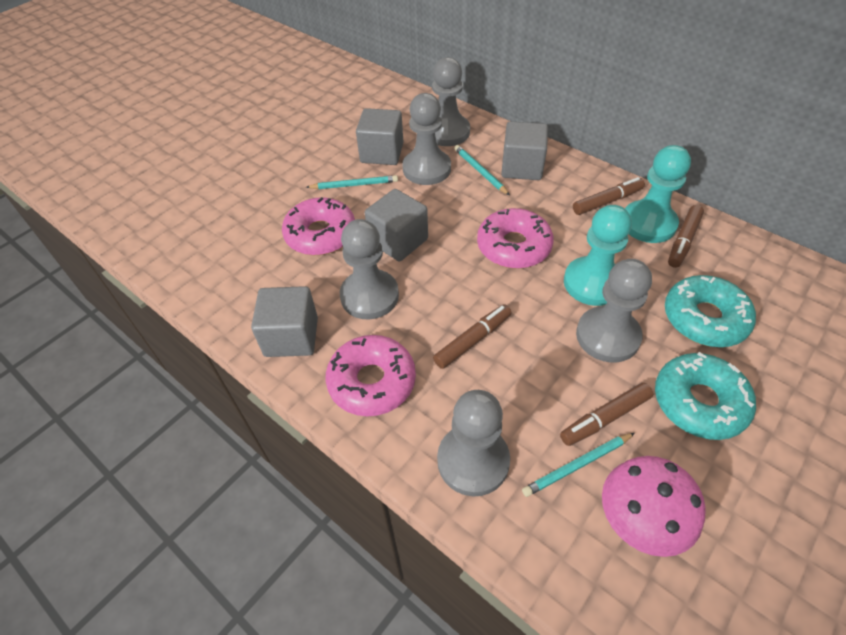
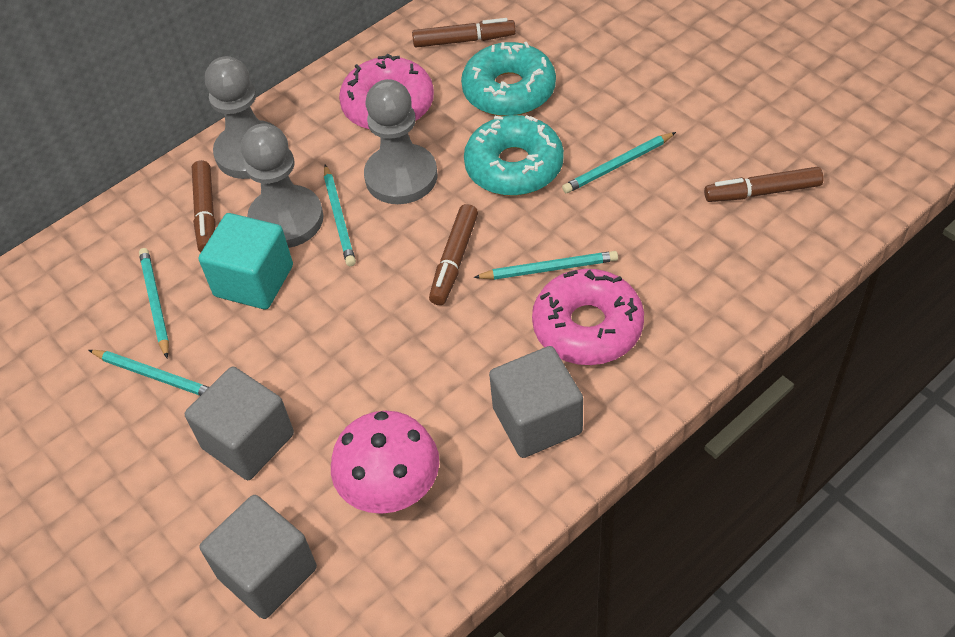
grey cube: 4 -> 3
grey pawn: 5 -> 3
pink donut: 3 -> 2
turquoise cube: 0 -> 1
turquoise pawn: 2 -> 0
turquoise pencil: 3 -> 5

